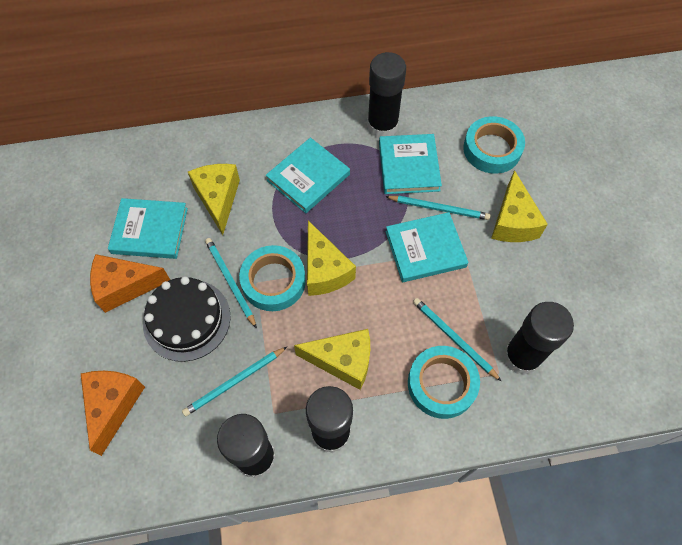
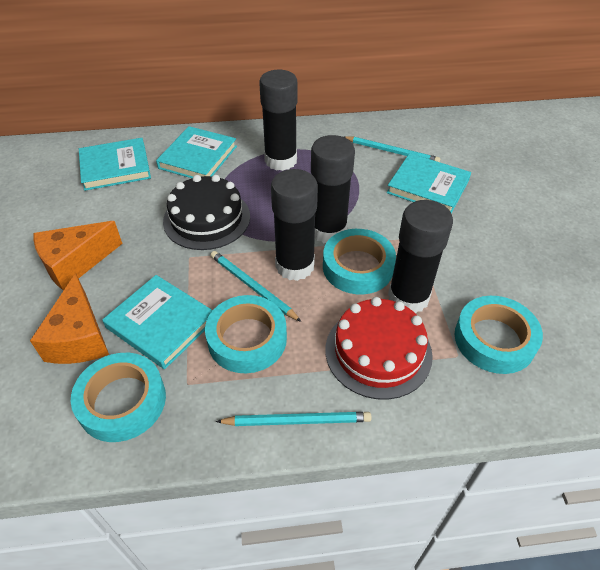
red cake: 0 -> 1
turquoise pencil: 4 -> 3
turquoise tape: 3 -> 4
yellow cheese: 4 -> 0

